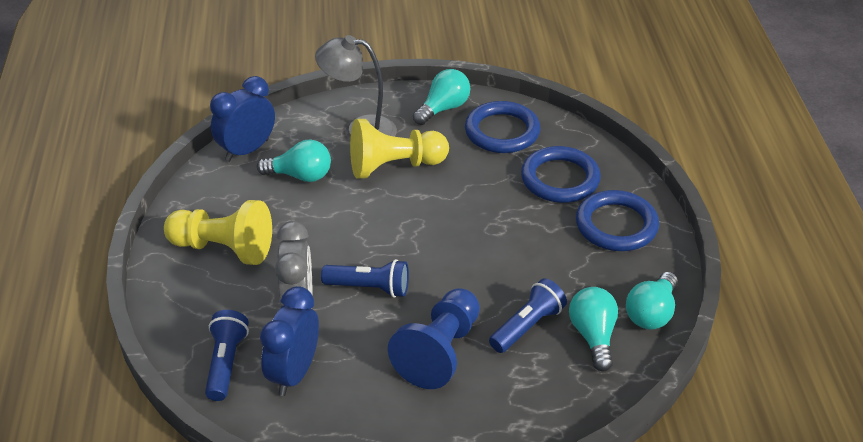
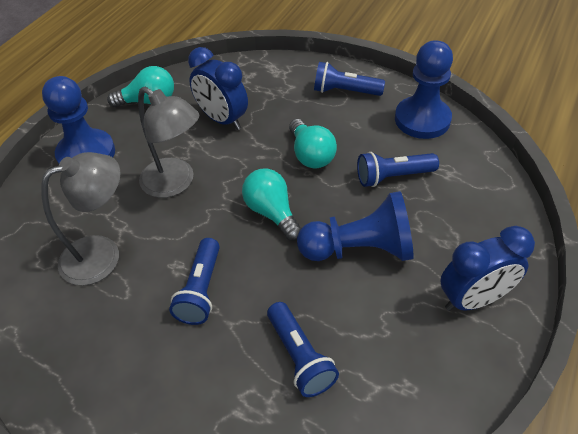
blue flashlight: 3 -> 4
blue pawn: 1 -> 3
blue ring: 3 -> 0
grey clock: 1 -> 0
grey lamp: 1 -> 2
turquoise light bulb: 4 -> 3
yellow pawn: 2 -> 0

